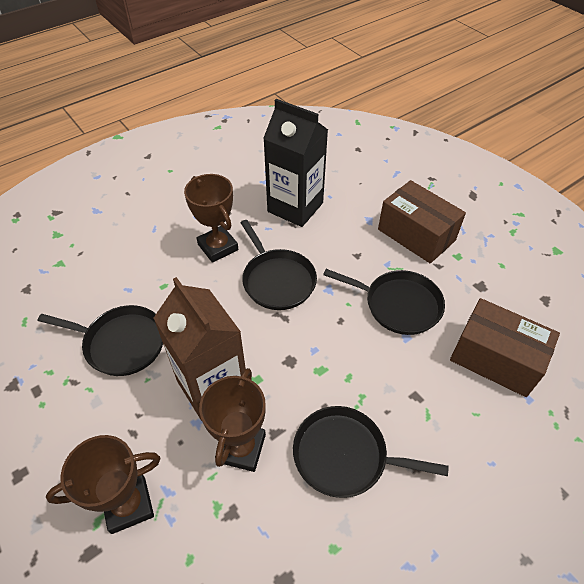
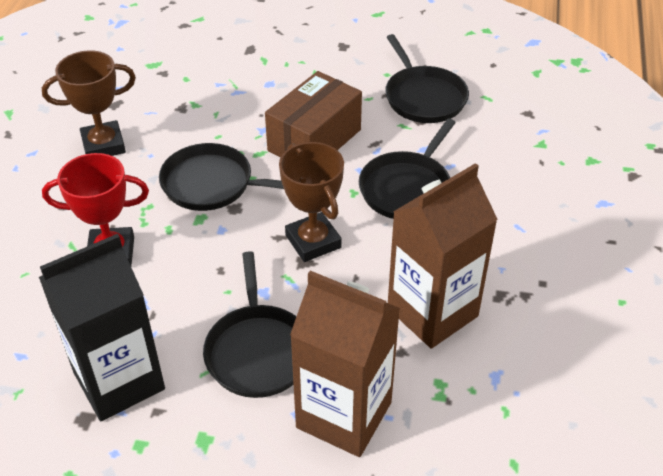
brown box: 2 -> 1
brown carton: 1 -> 2
brown trophy: 3 -> 2
red trophy: 0 -> 1

